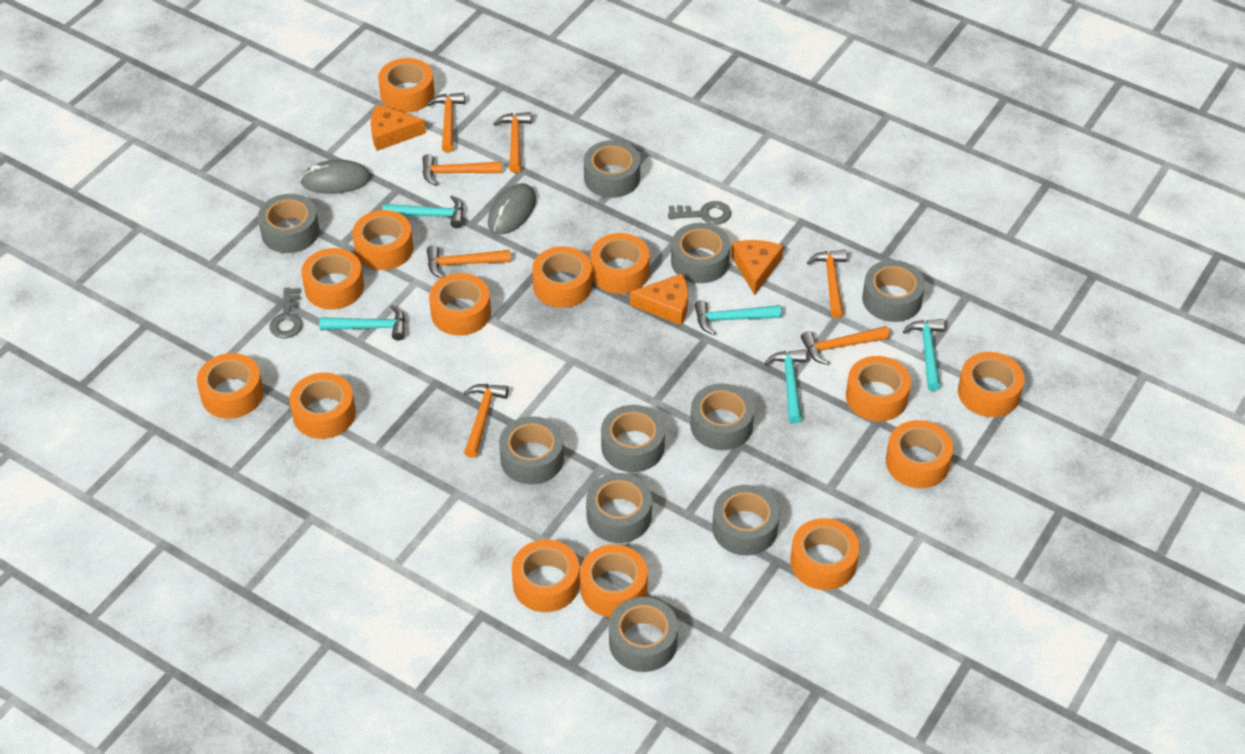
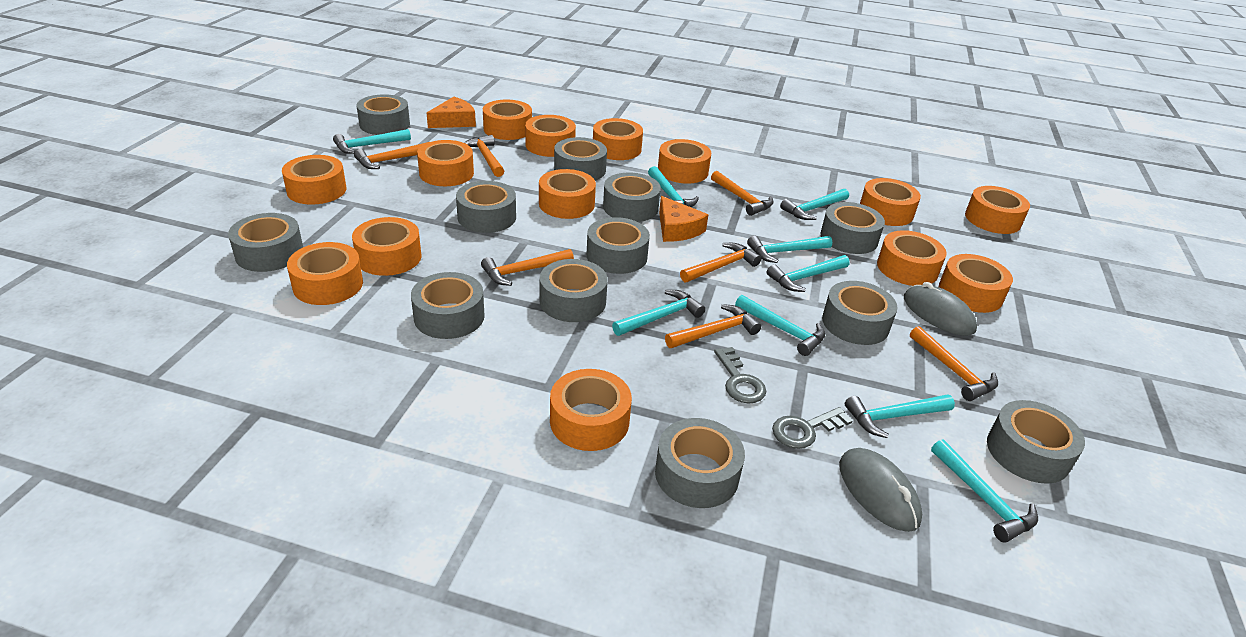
grey tape: 10 -> 12
orange cheese: 3 -> 2
turquoise hammer: 5 -> 9

